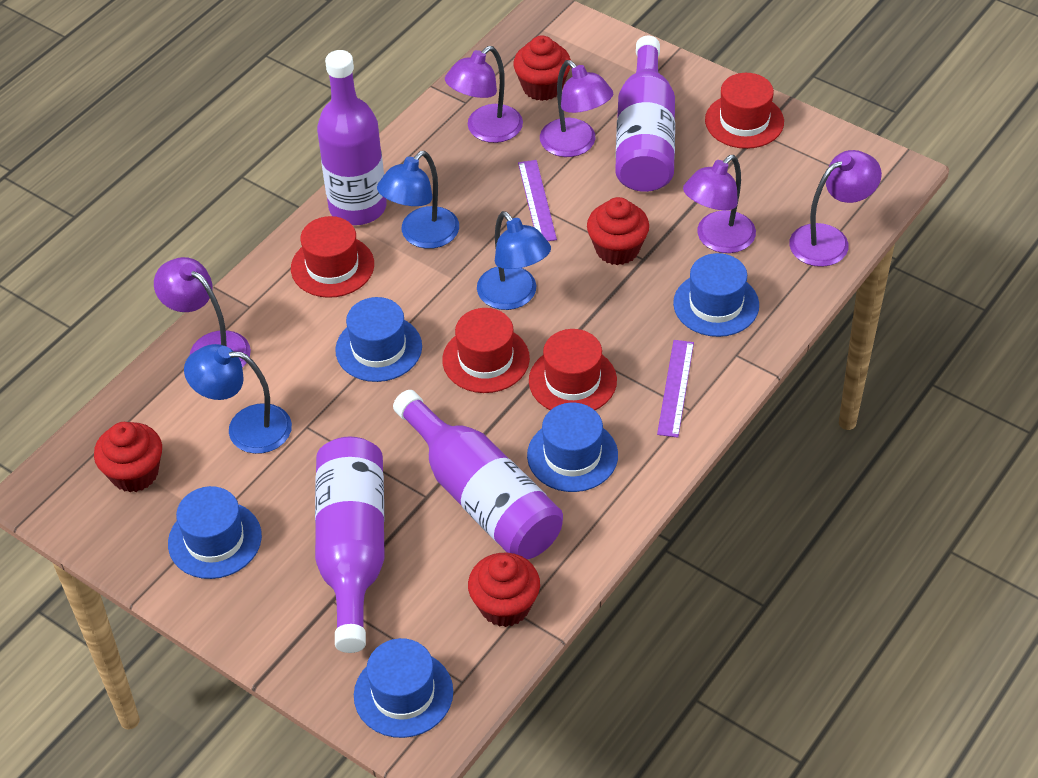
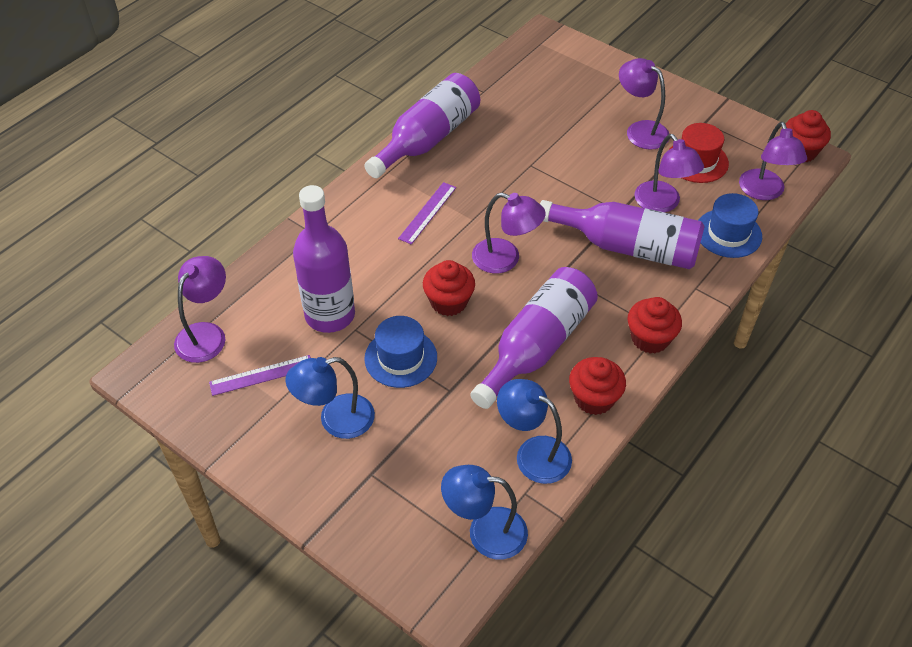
blue hat: 5 -> 2
red hat: 4 -> 1

